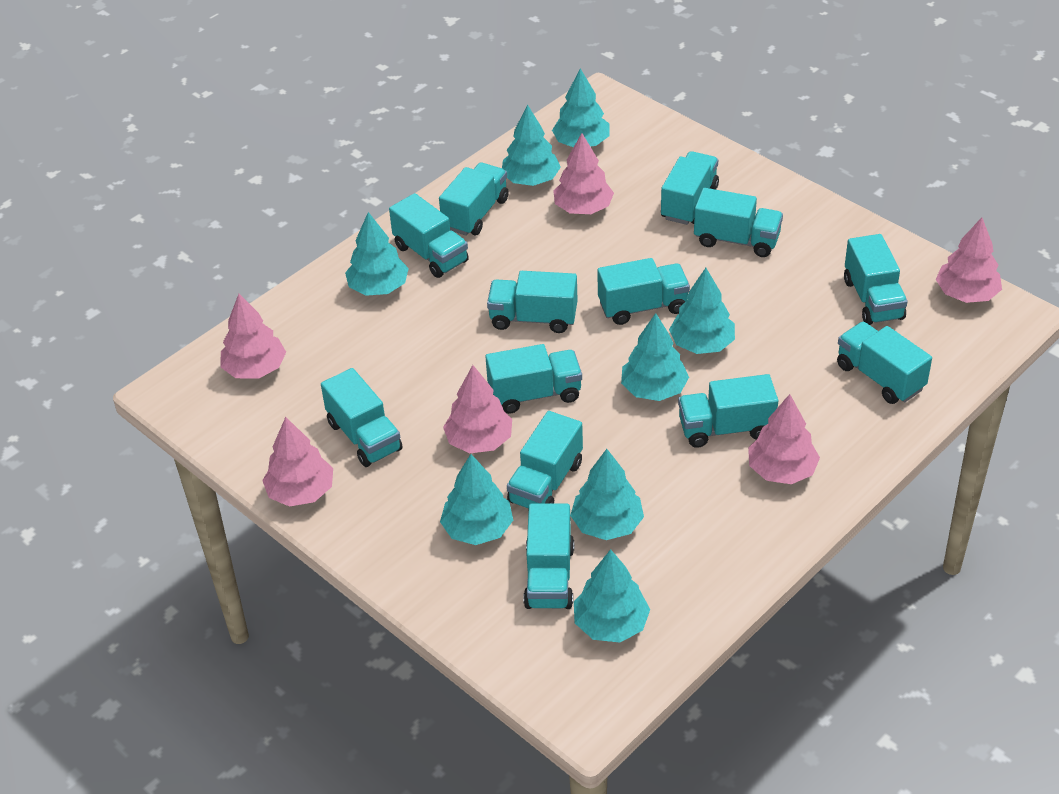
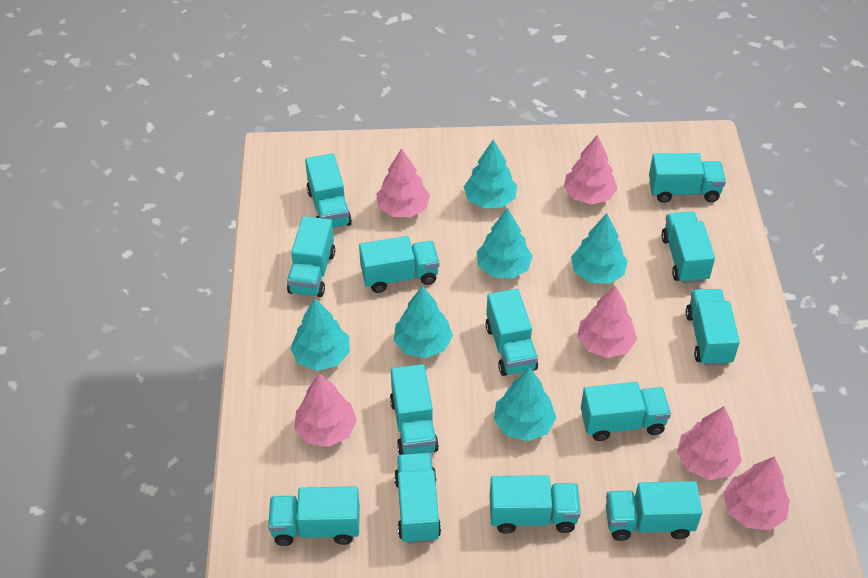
turquoise tree: 8 -> 6

